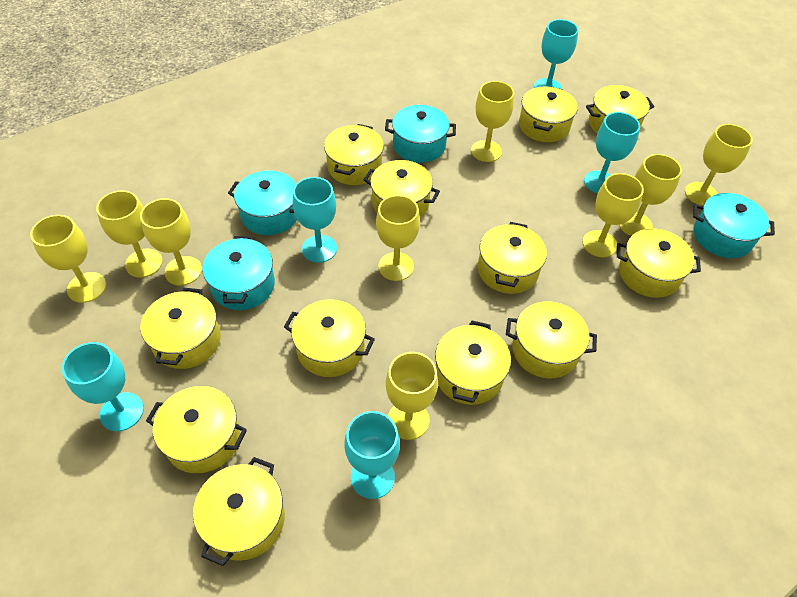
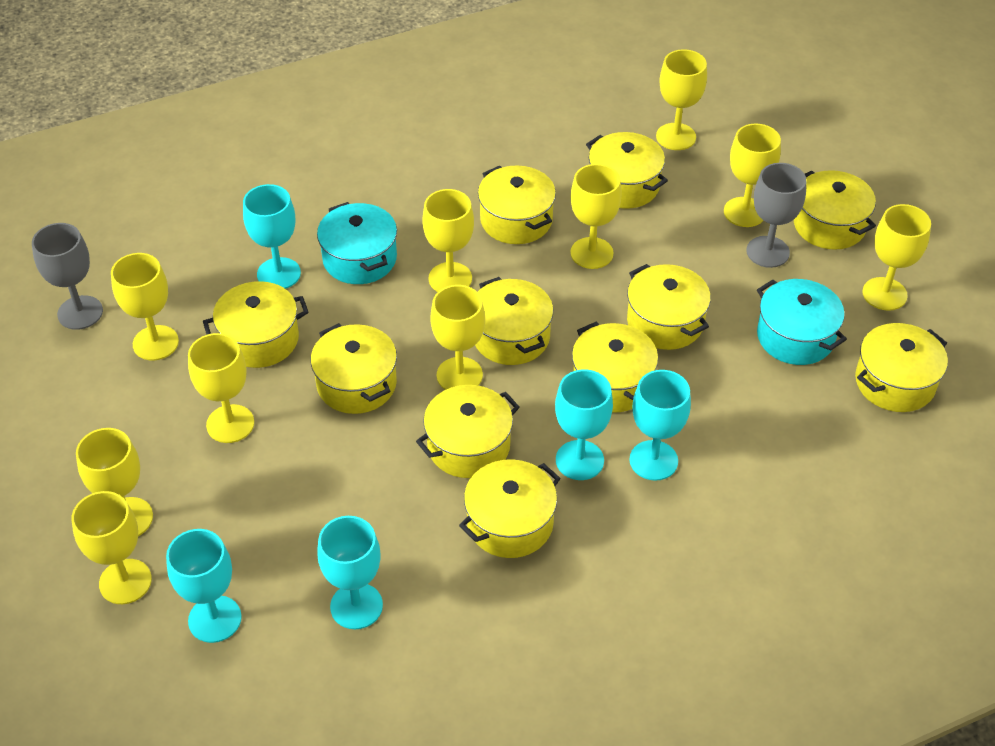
grey goblet: 0 -> 2
turquoise pot: 4 -> 2
yellow goblet: 9 -> 10
yellow pot: 12 -> 11

